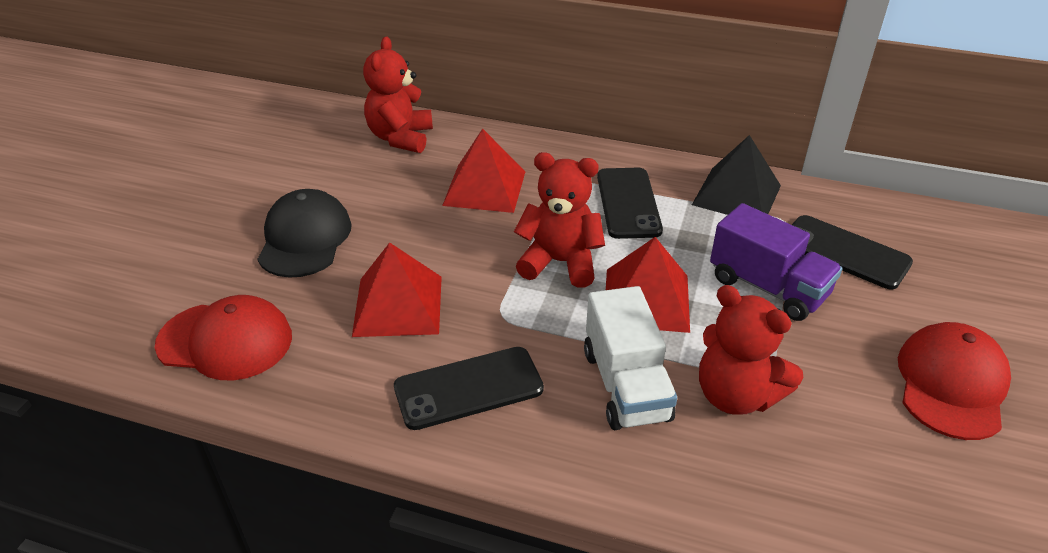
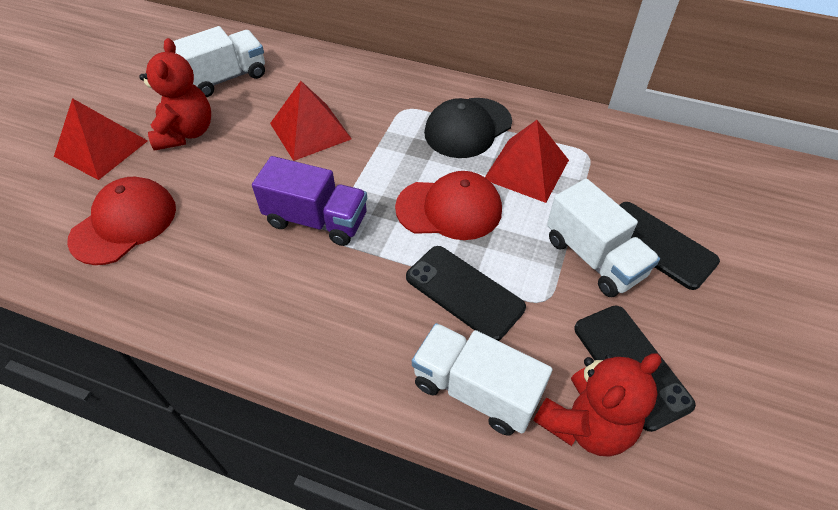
black pyramid: 1 -> 0
red teddy bear: 3 -> 2
white truck: 1 -> 3

